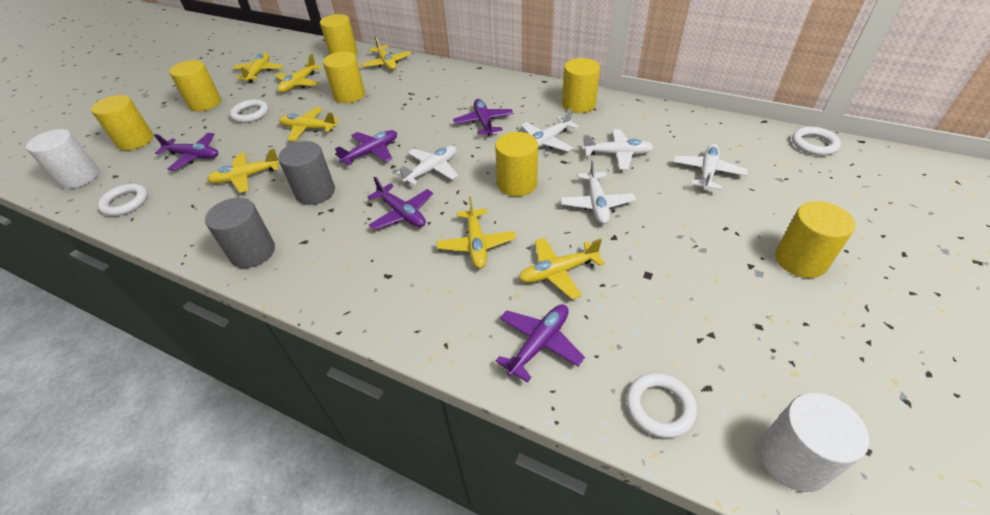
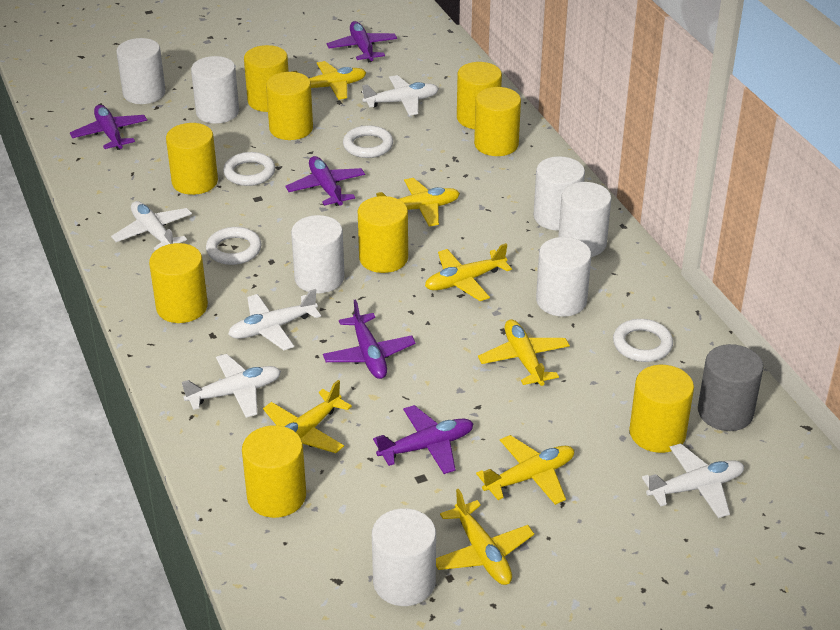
grey cylinder: 2 -> 1
white cylinder: 2 -> 7
yellow cylinder: 7 -> 9

